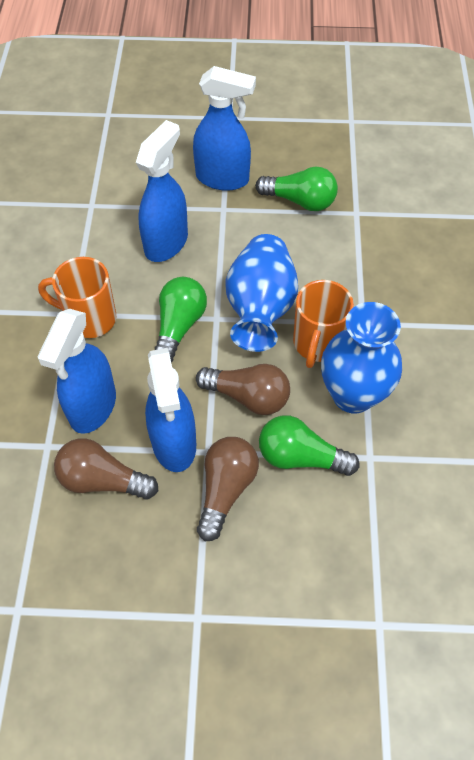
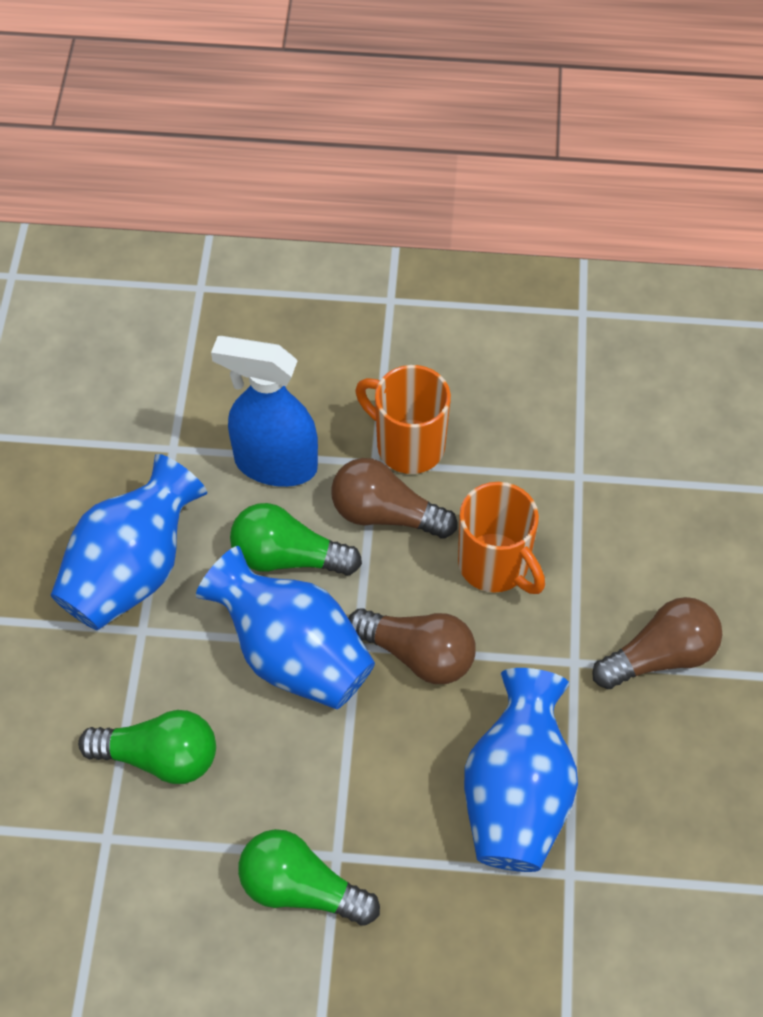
blue spray bottle: 4 -> 1
blue vase: 2 -> 3

